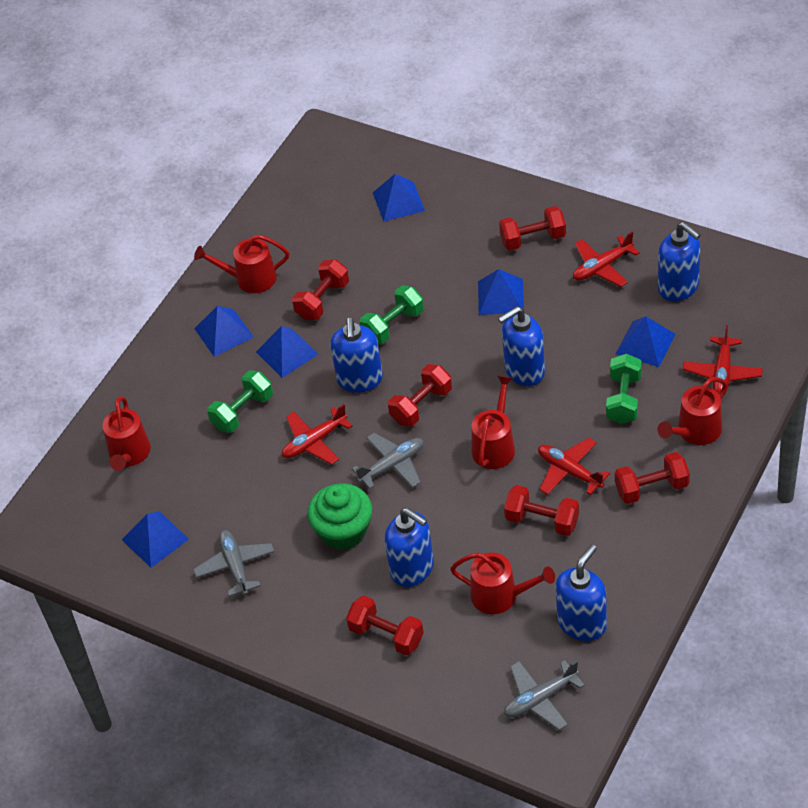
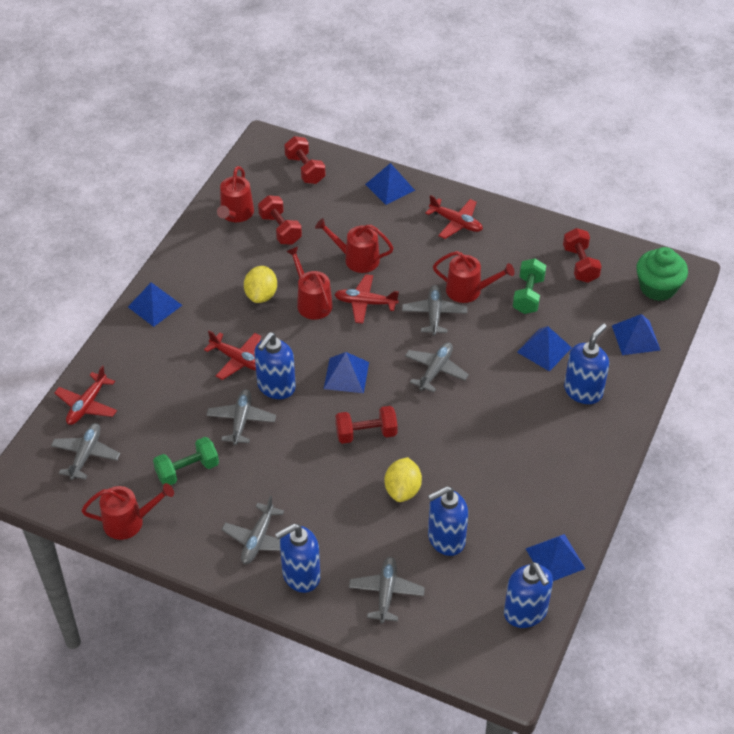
green dumbbell: 3 -> 2
grey plane: 3 -> 6
red dumbbell: 6 -> 4
yellow lemon: 0 -> 2

